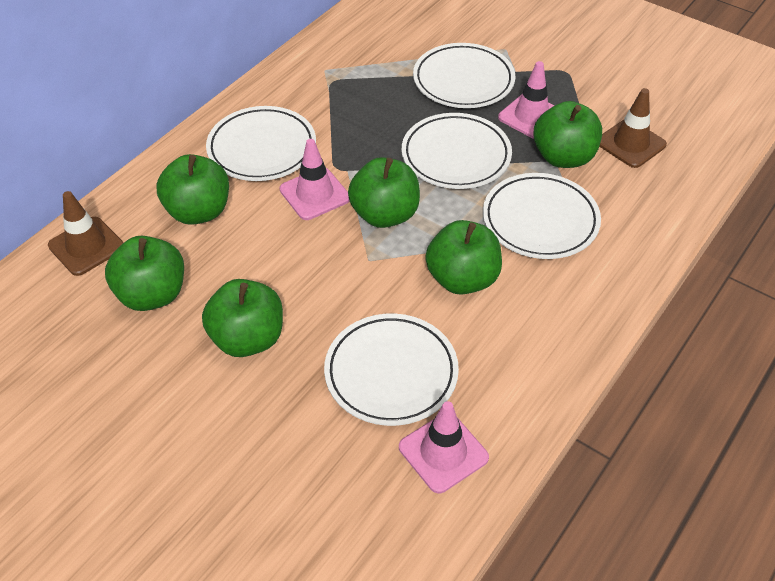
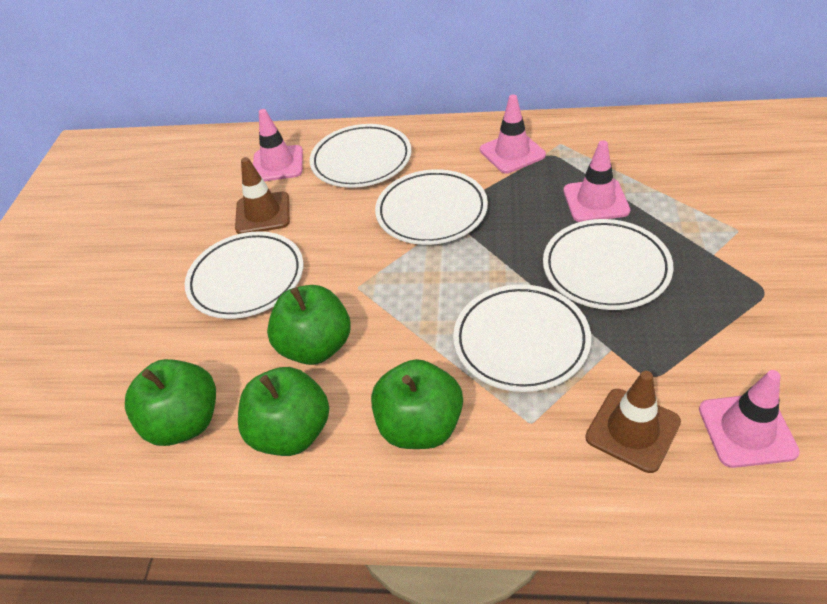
green apple: 6 -> 4
pink traffic cone: 3 -> 4

